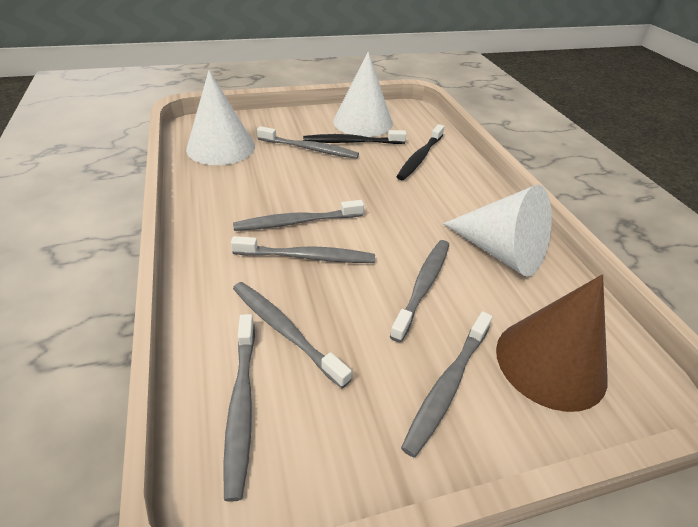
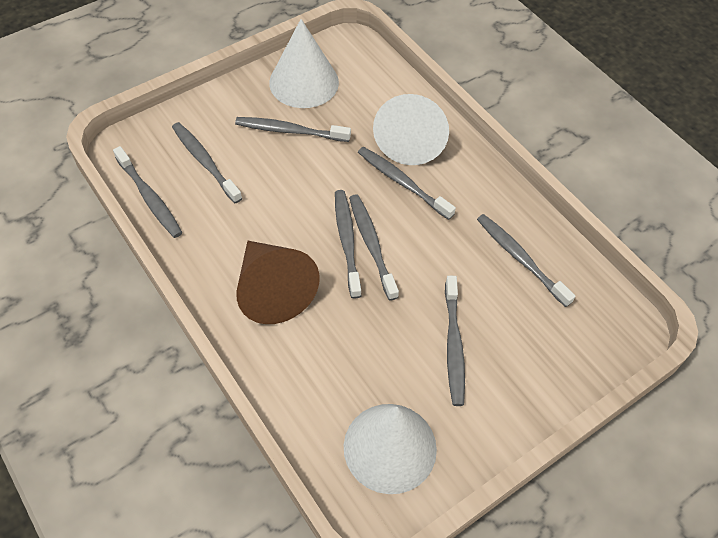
black toothbrush: 2 -> 0
grey toothbrush: 7 -> 8

